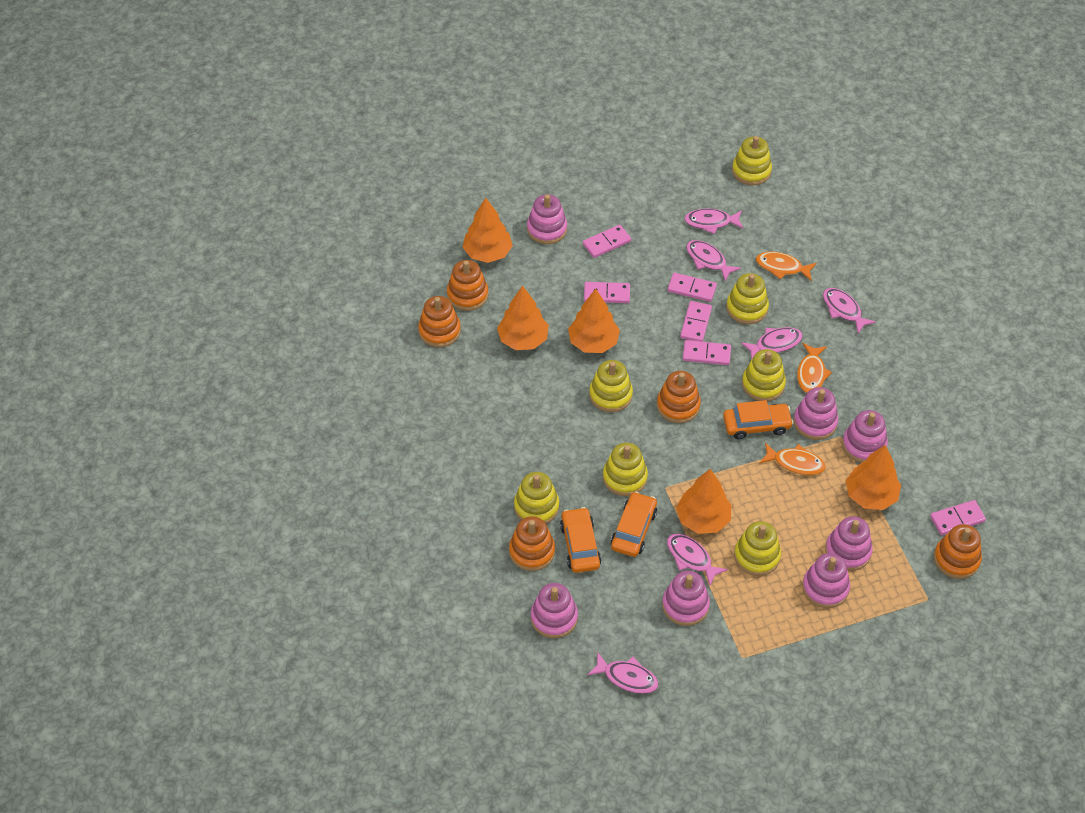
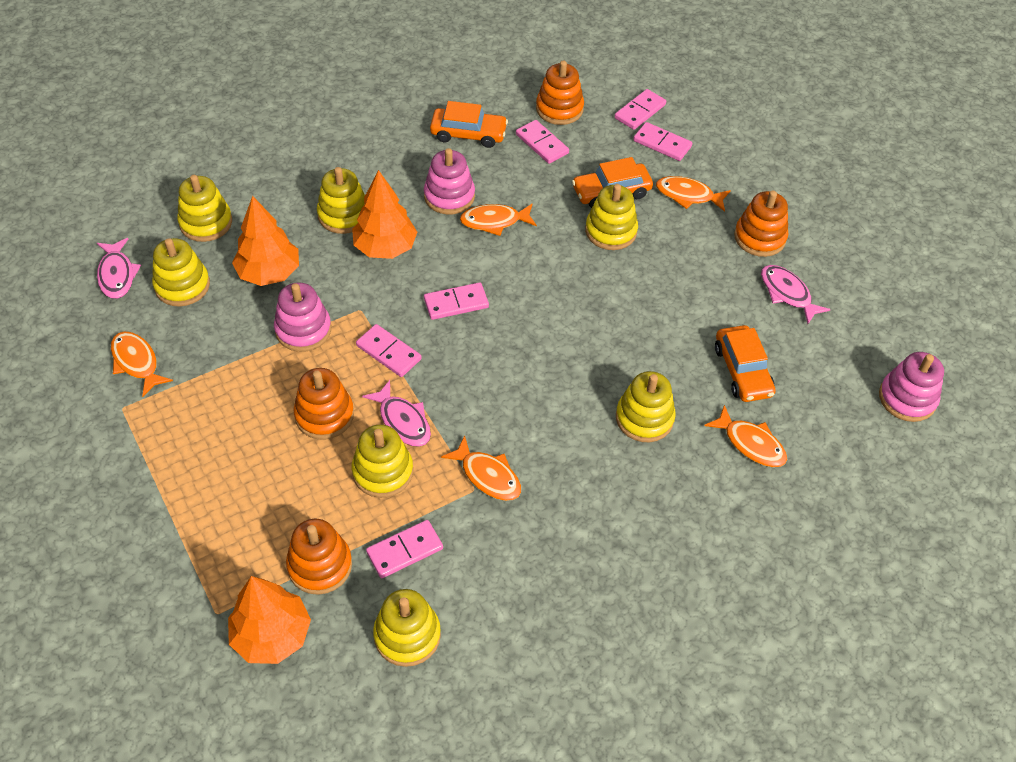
orange fish: 3 -> 5
orange stacking toy: 5 -> 4
orange tree: 5 -> 3
pink fish: 6 -> 3
pink stacking toy: 7 -> 3

